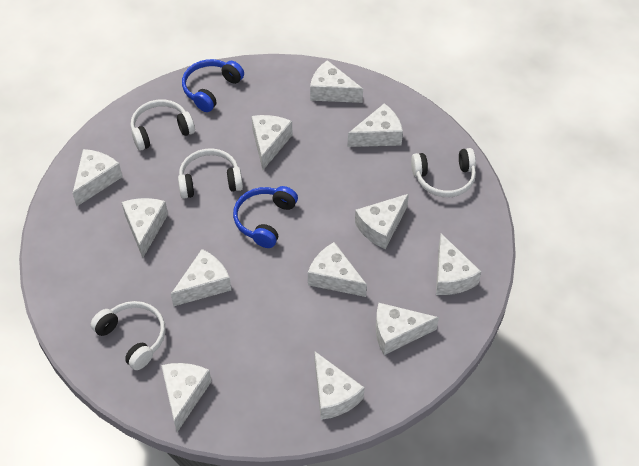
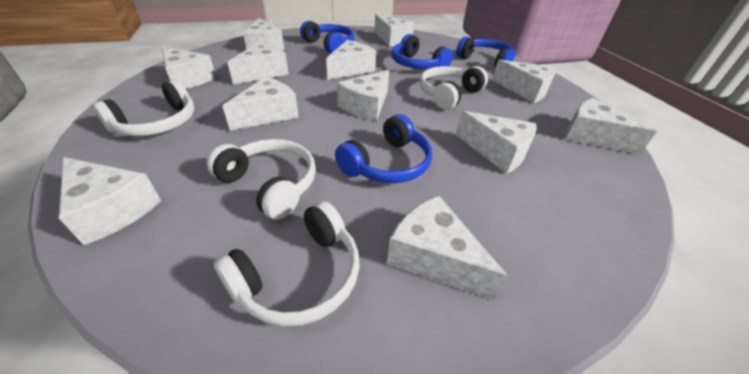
blue headphones: 2 -> 4

